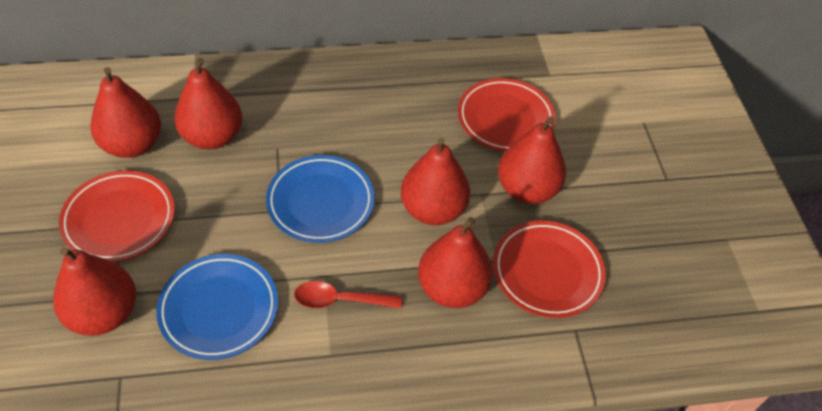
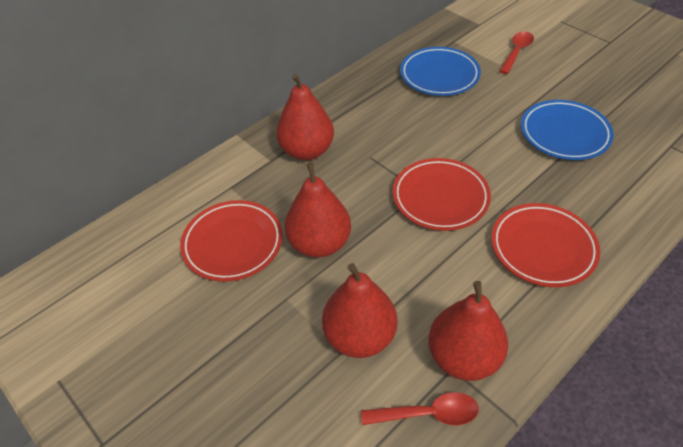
red pear: 6 -> 4
red spoon: 1 -> 2

